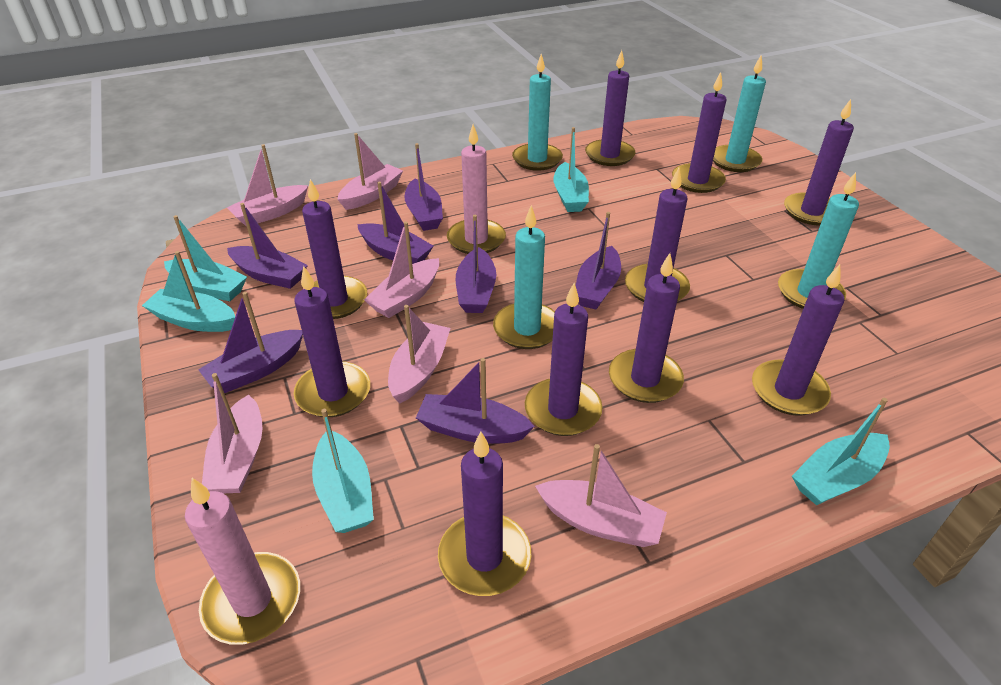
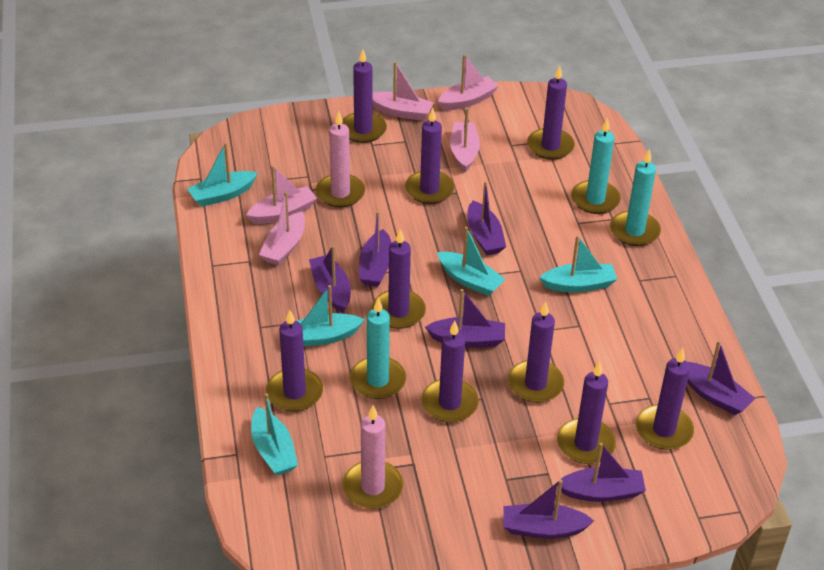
pink boat: 6 -> 5
purple candle: 10 -> 9
turquoise candle: 4 -> 3

